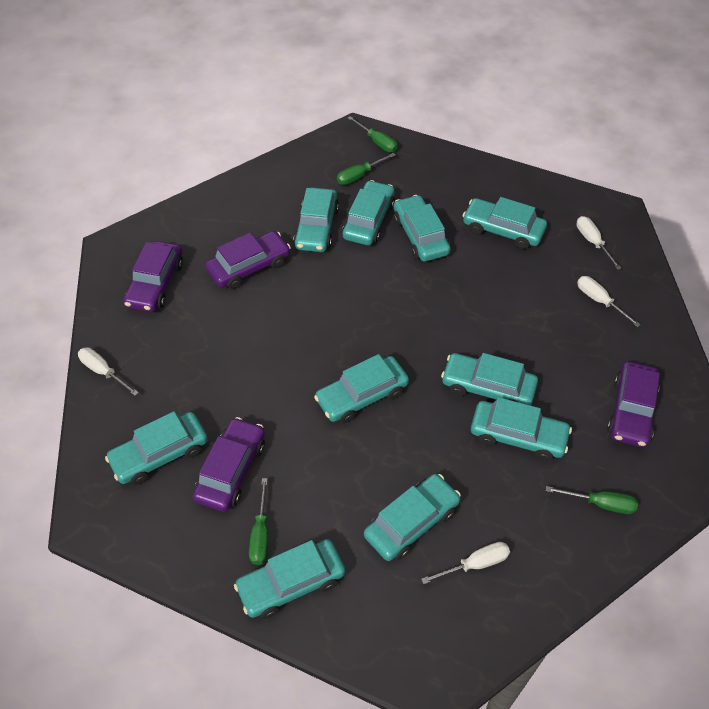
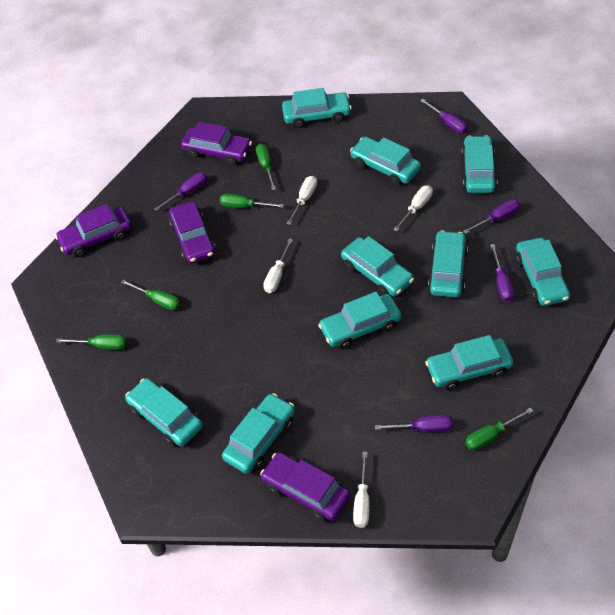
green screwdriver: 4 -> 5
purple screwdriver: 0 -> 5

